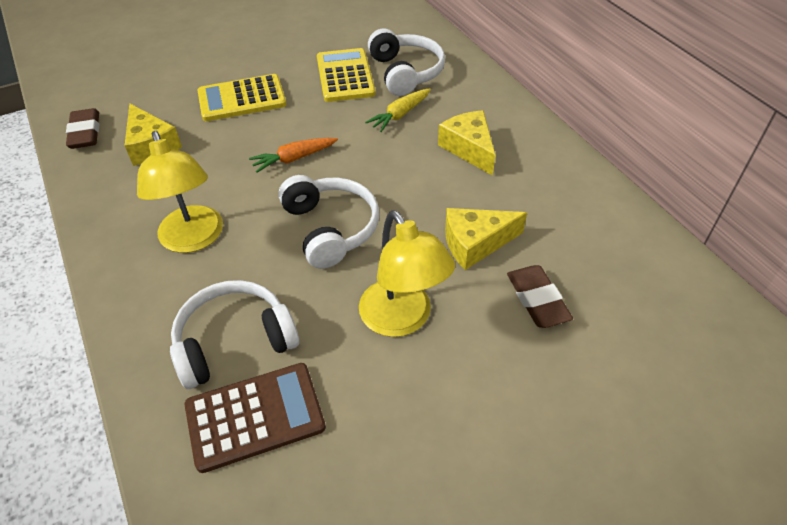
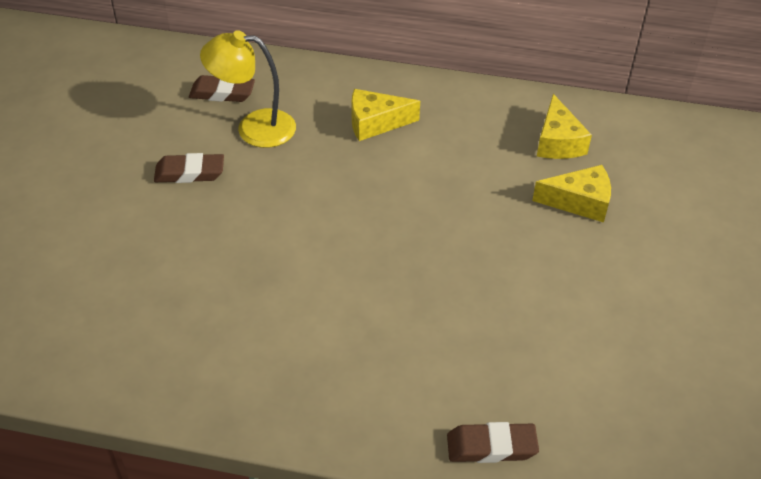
brown calculator: 1 -> 0
brown eraser: 2 -> 3
orange carrot: 1 -> 0
white headphones: 3 -> 0
yellow calculator: 2 -> 0
yellow carrot: 1 -> 0
yellow lamp: 2 -> 1

